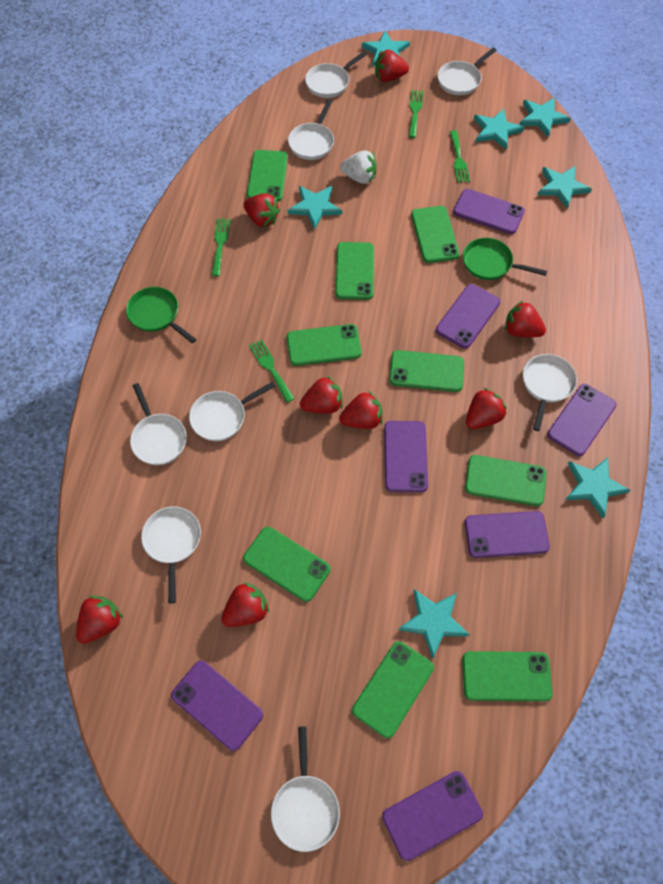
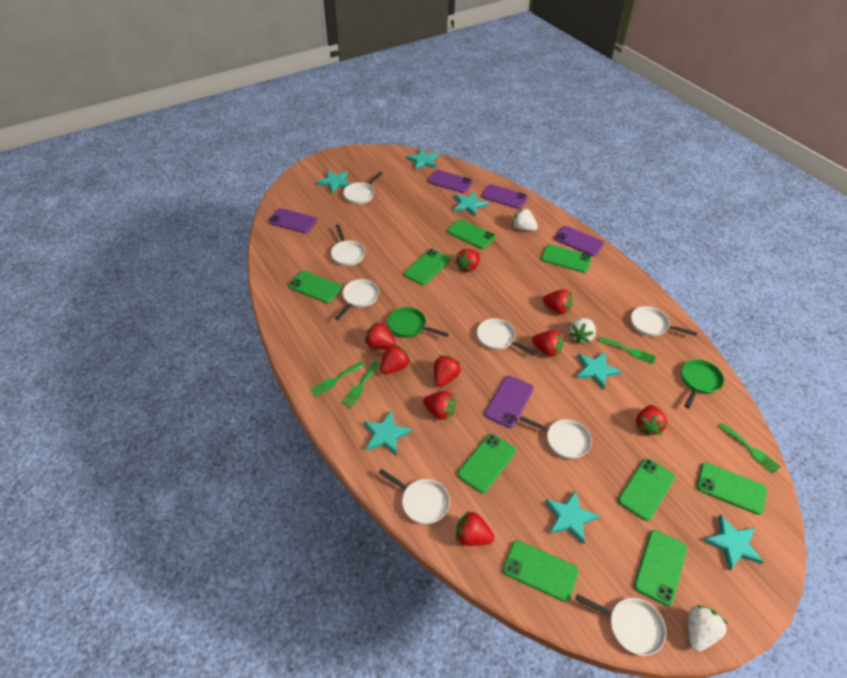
purple phone: 7 -> 5
red strawberry: 8 -> 9
white strawberry: 1 -> 3

